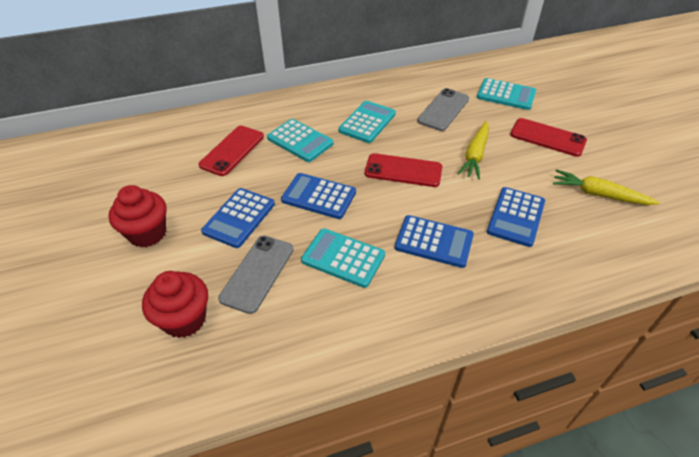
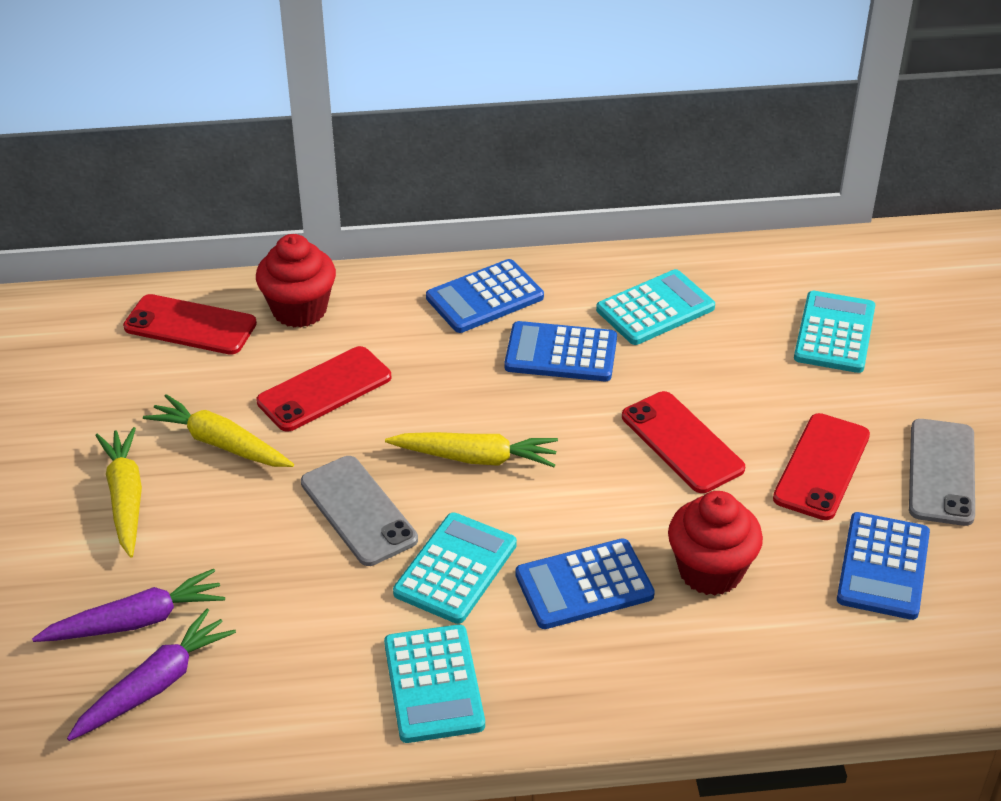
purple carrot: 0 -> 2
red phone: 3 -> 4
yellow carrot: 2 -> 3

